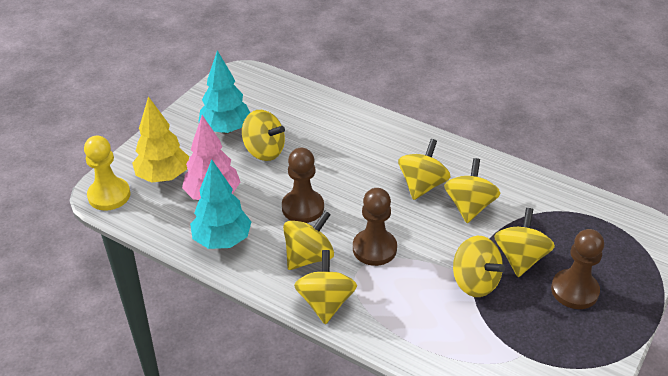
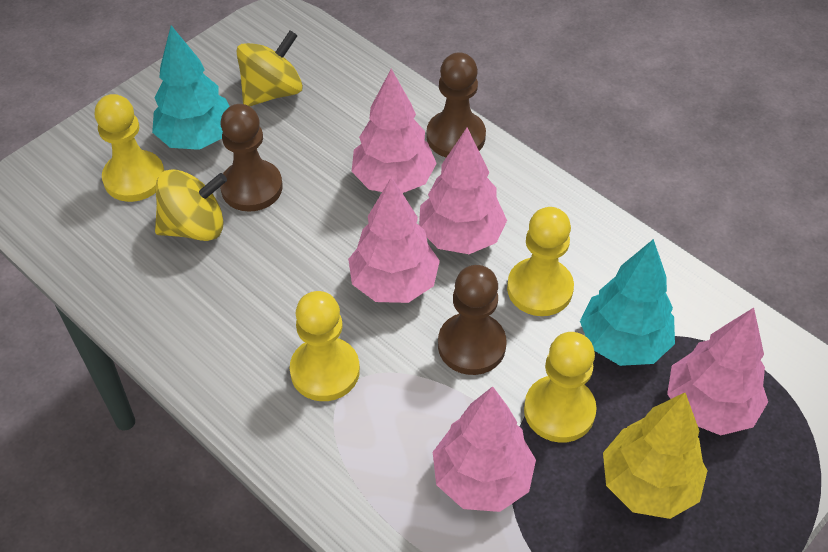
pink tree: 1 -> 5
yellow pawn: 1 -> 4
yellow spinning top: 7 -> 2

